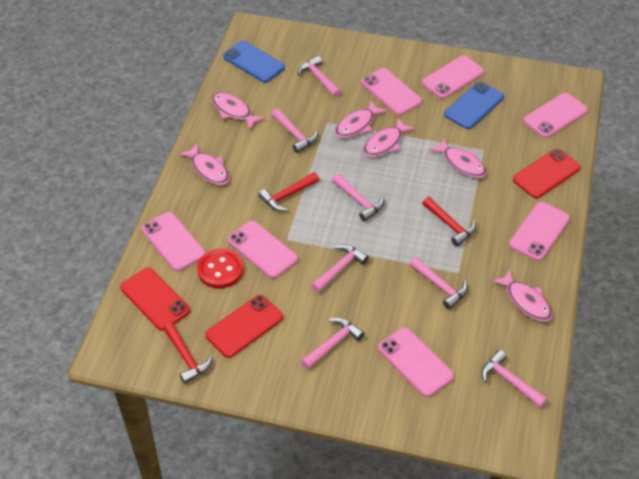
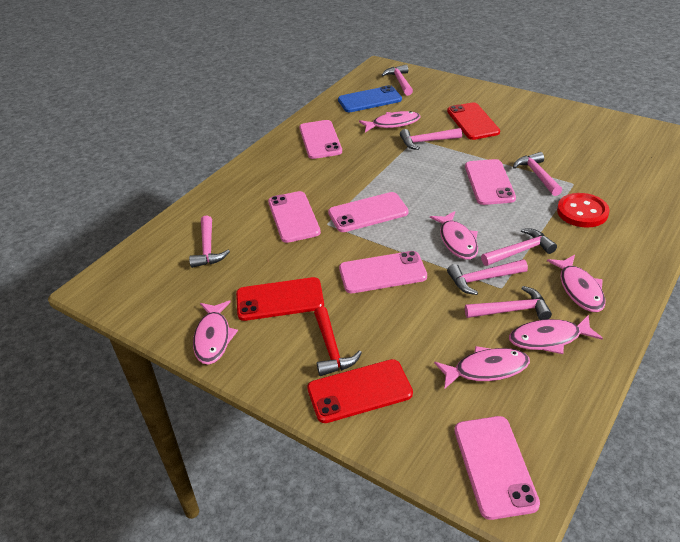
blue phone: 2 -> 1
pink phone: 7 -> 6
red hammer: 3 -> 1

